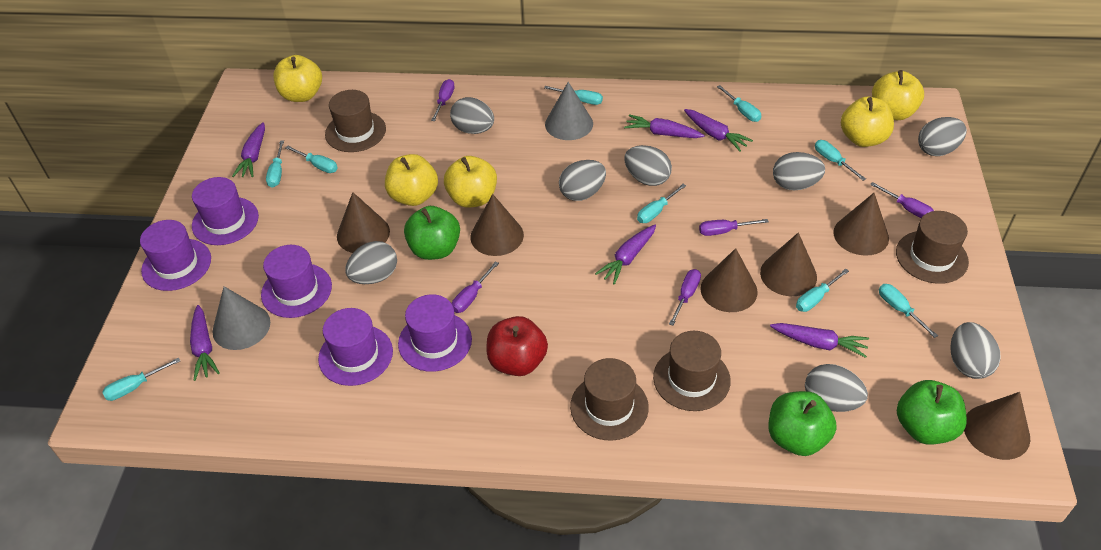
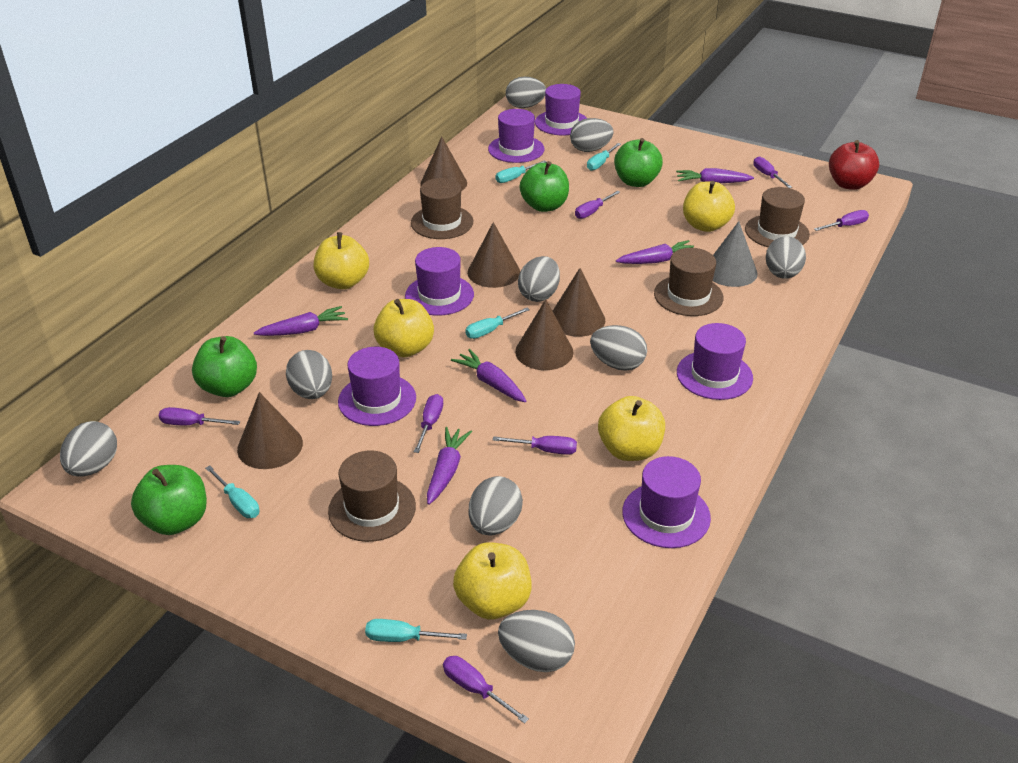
brown cone: 6 -> 5
green apple: 3 -> 4
grey cone: 2 -> 1
grey egg: 8 -> 9
purple carrot: 6 -> 5
purple hat: 5 -> 6
purple screwdriver: 5 -> 7
turquoise screwdriver: 9 -> 5

